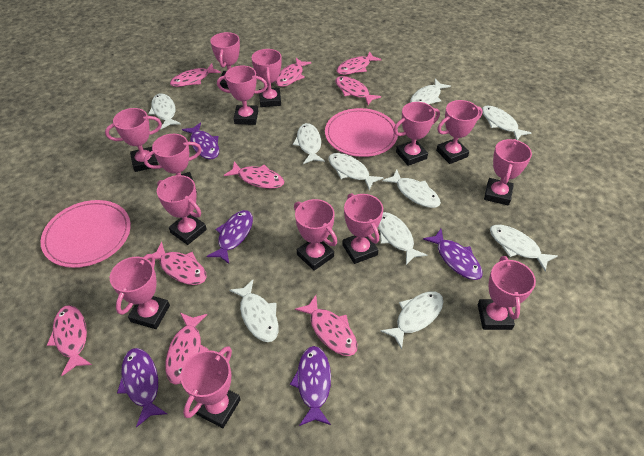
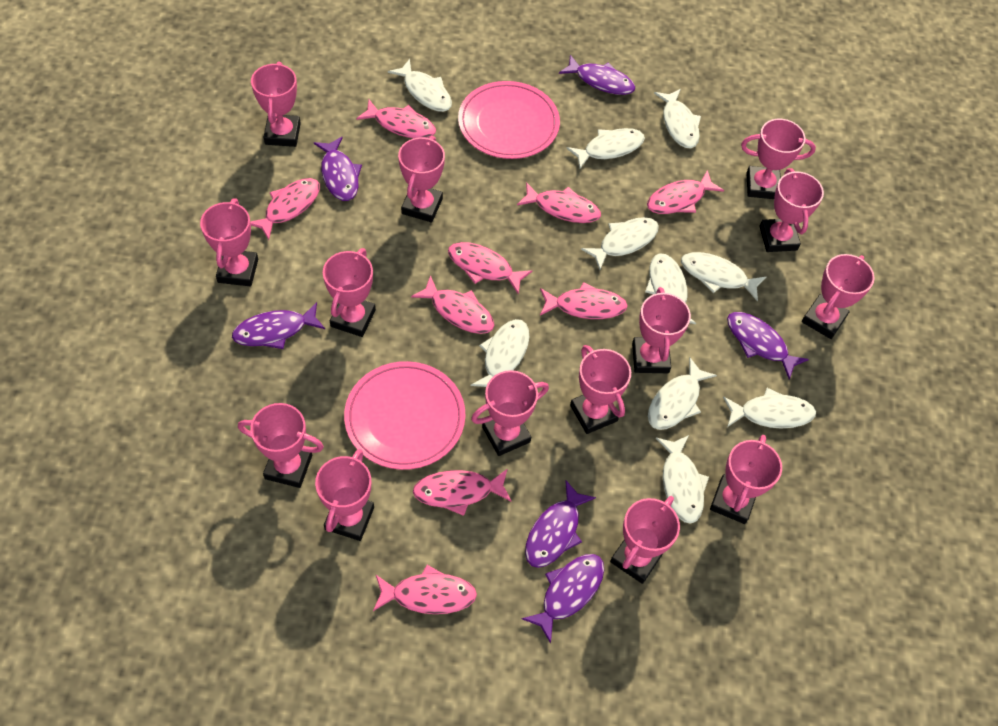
purple fish: 5 -> 6

